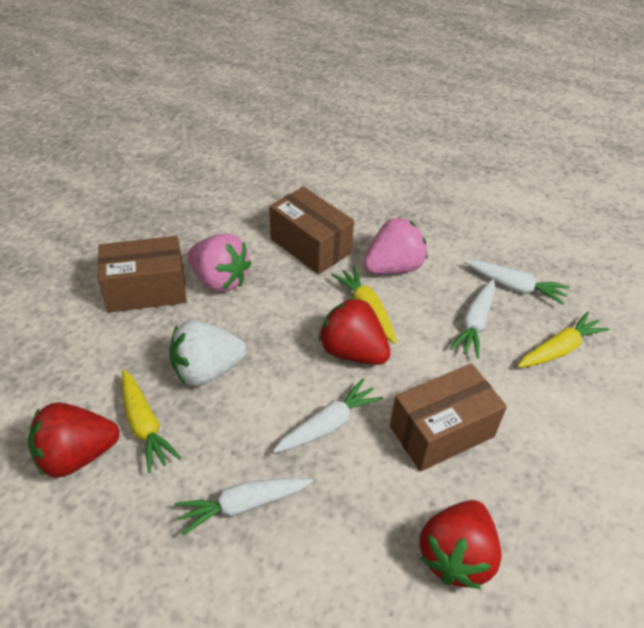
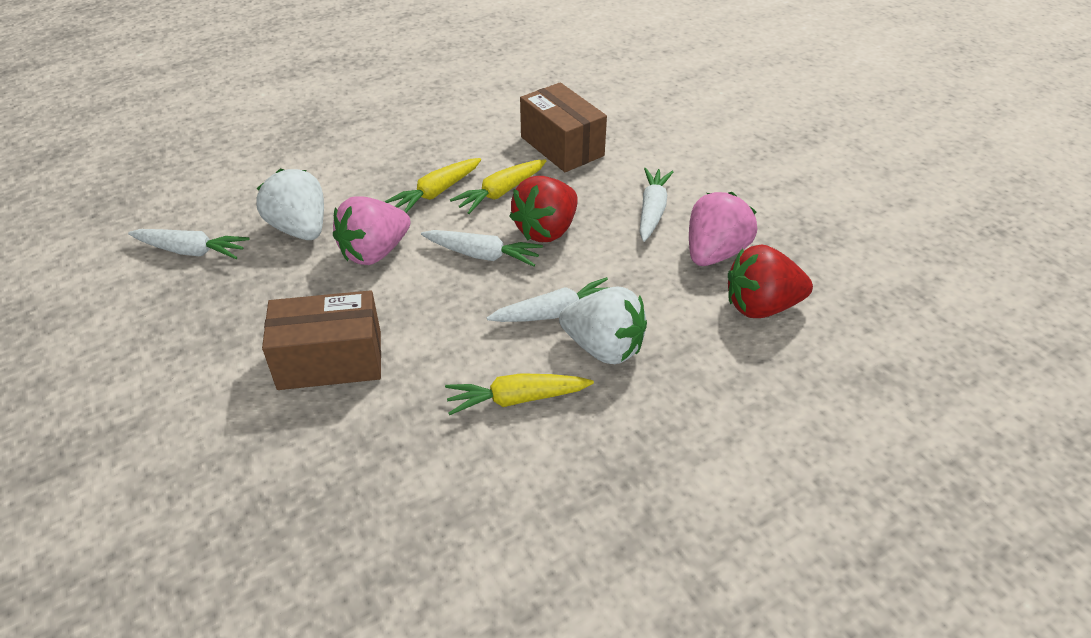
brown box: 3 -> 2
red strawberry: 3 -> 2
white strawberry: 1 -> 2

